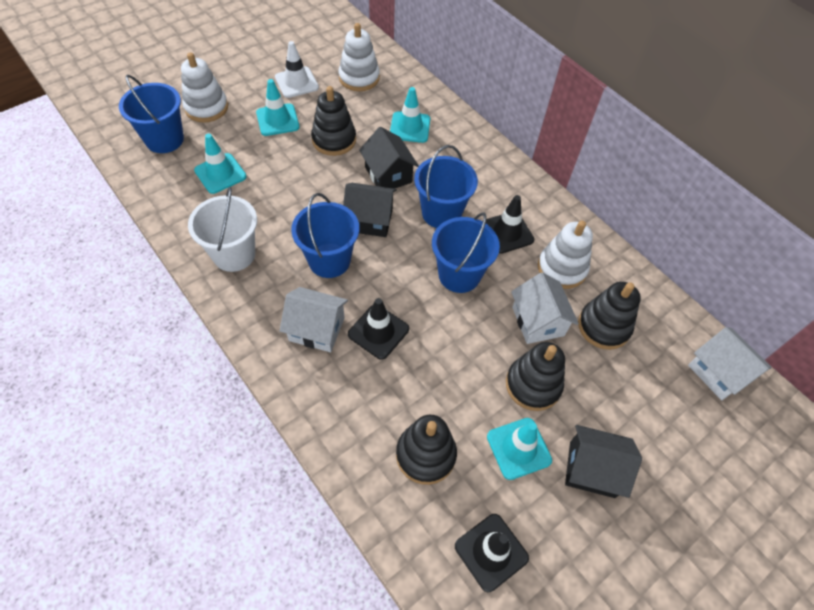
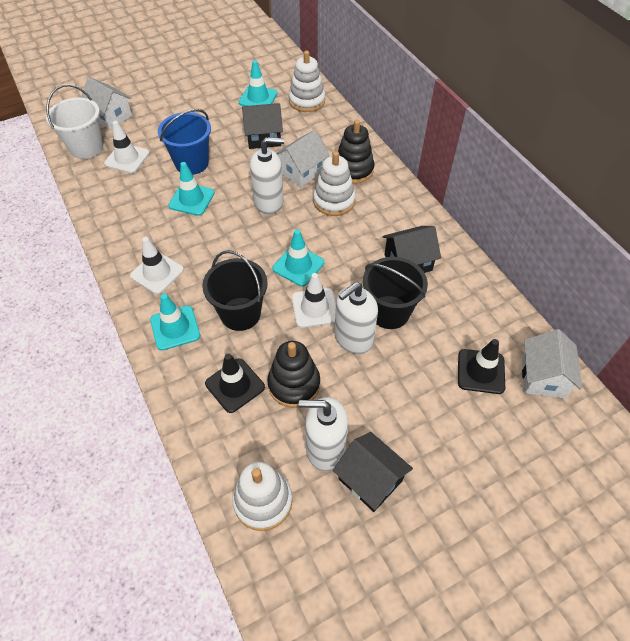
black bucket: 0 -> 2
black stacking toy: 4 -> 2
black traffic cone: 3 -> 2
blue bucket: 4 -> 1
white soap dispenser: 0 -> 3
white traffic cone: 1 -> 3

